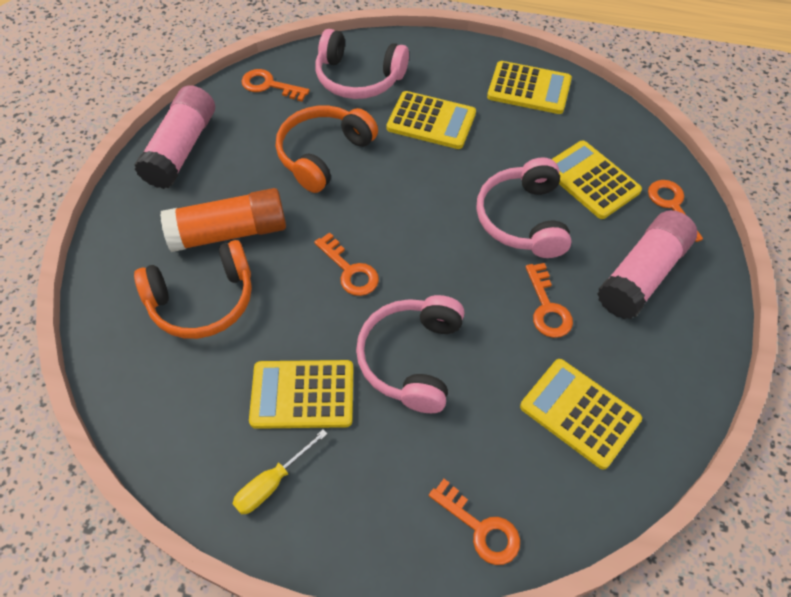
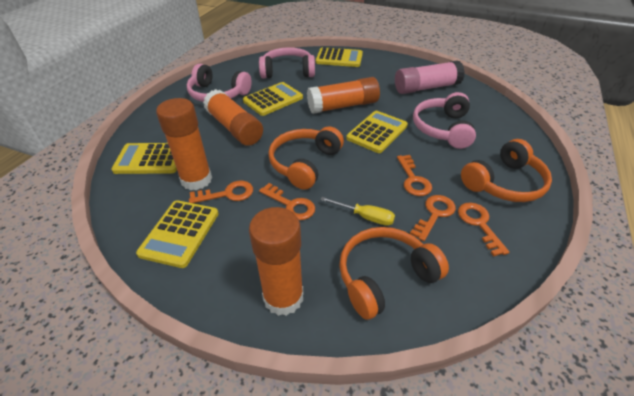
orange glue stick: 1 -> 4
orange headphones: 2 -> 3
pink glue stick: 2 -> 1

